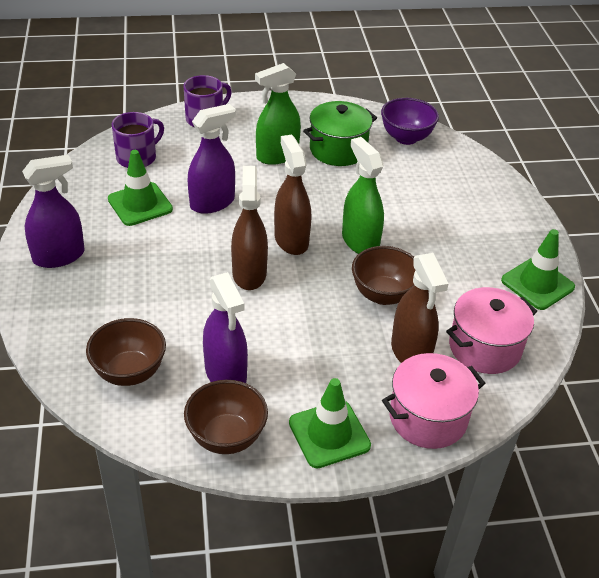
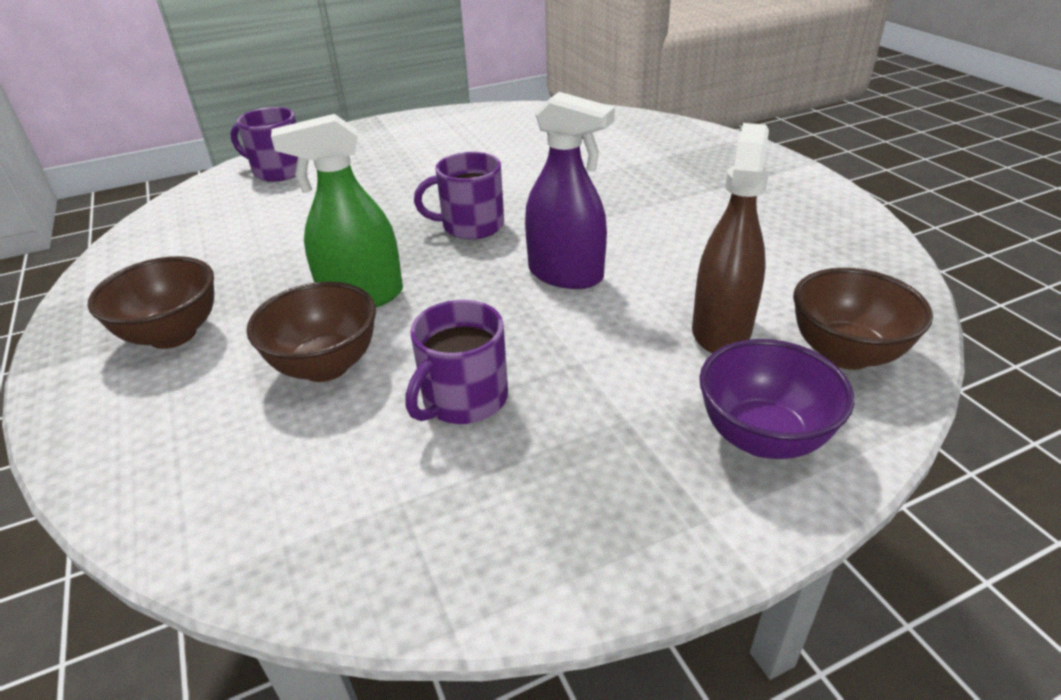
brown spray bottle: 3 -> 1
green pot: 1 -> 0
green spray bottle: 2 -> 1
green traffic cone: 3 -> 0
pink pot: 2 -> 0
purple mug: 2 -> 3
purple spray bottle: 3 -> 1

